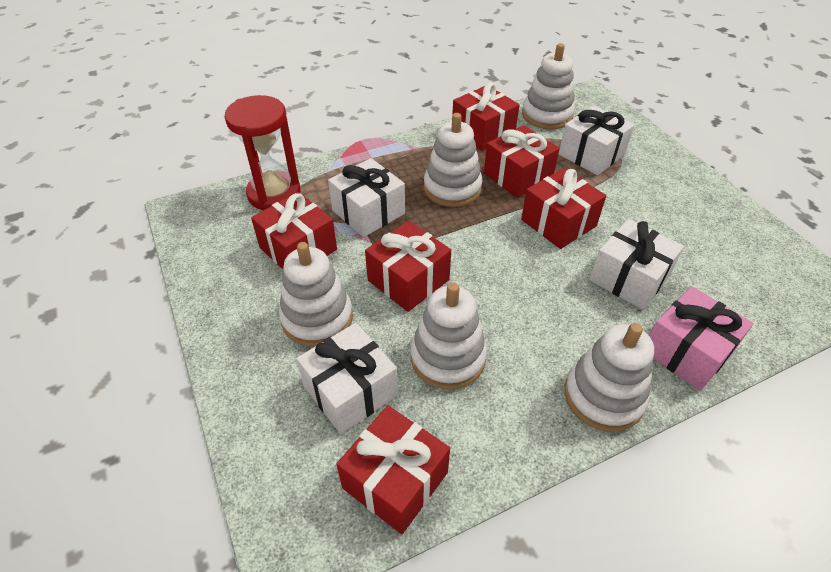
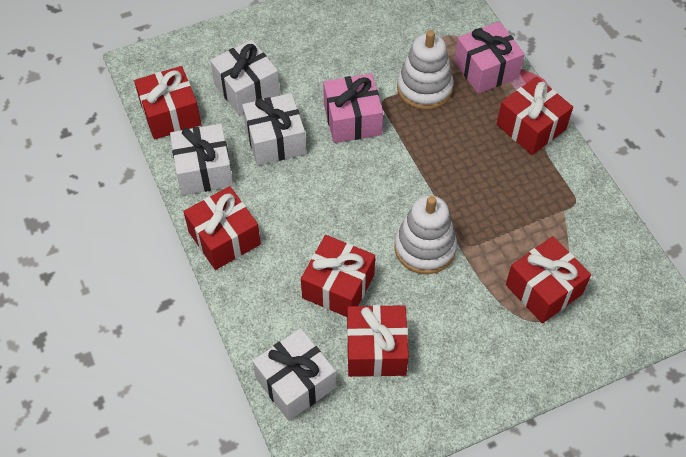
pink gift: 1 -> 2
red hourglass: 1 -> 0
white stacking toy: 5 -> 2

